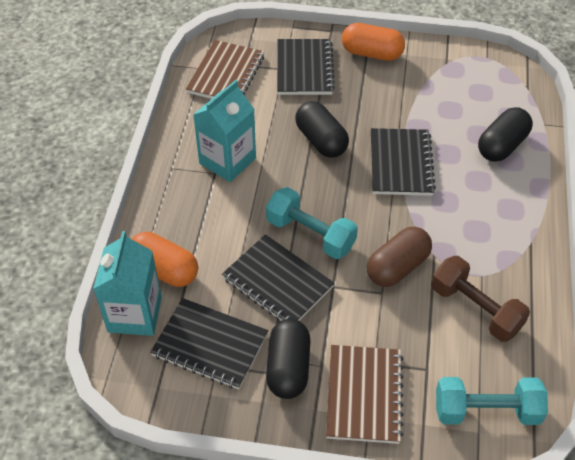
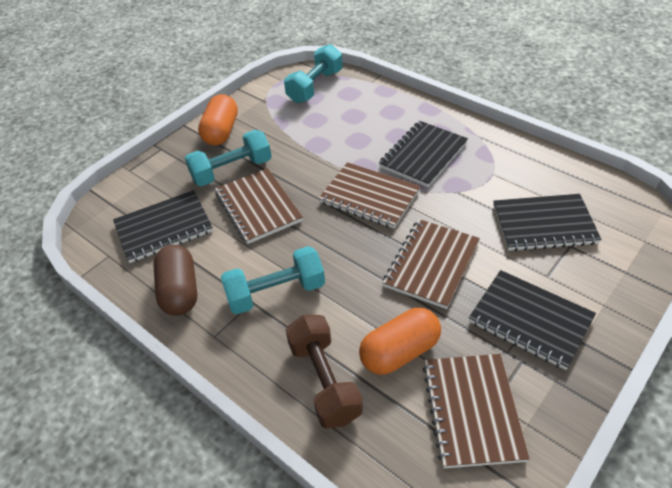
black capsule: 3 -> 0
brown notebook: 2 -> 4
turquoise carton: 2 -> 0
turquoise dumbbell: 2 -> 3

